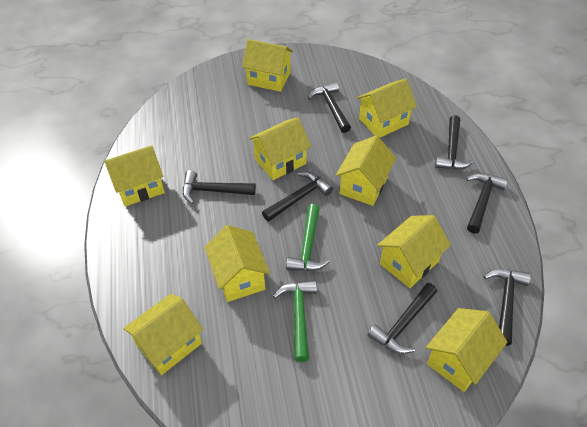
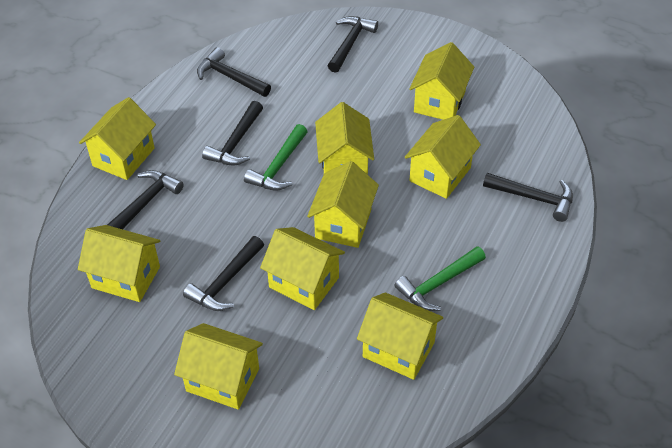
black hammer: 7 -> 6

